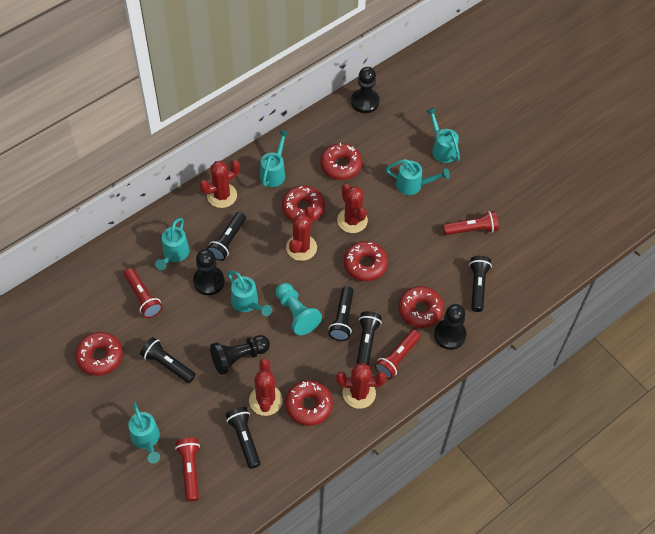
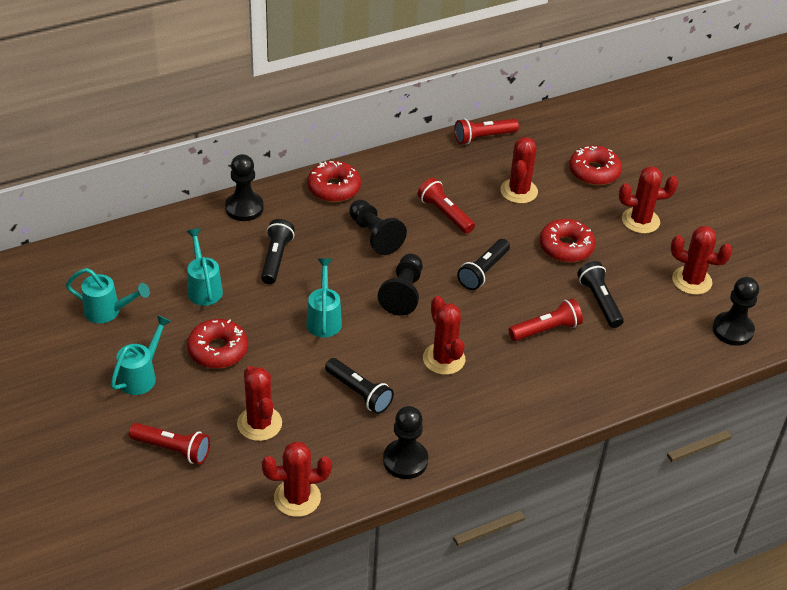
black flashlight: 6 -> 4
black pawn: 4 -> 5
red cactus: 5 -> 6
red donut: 6 -> 4
turquoise pawn: 1 -> 0
turquoise watering can: 6 -> 4

